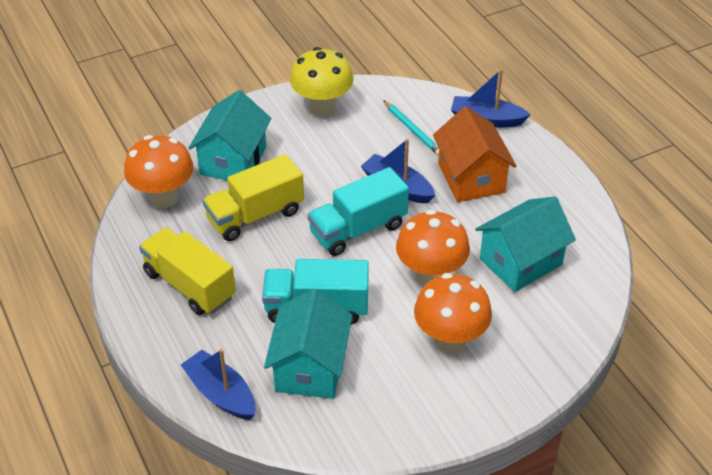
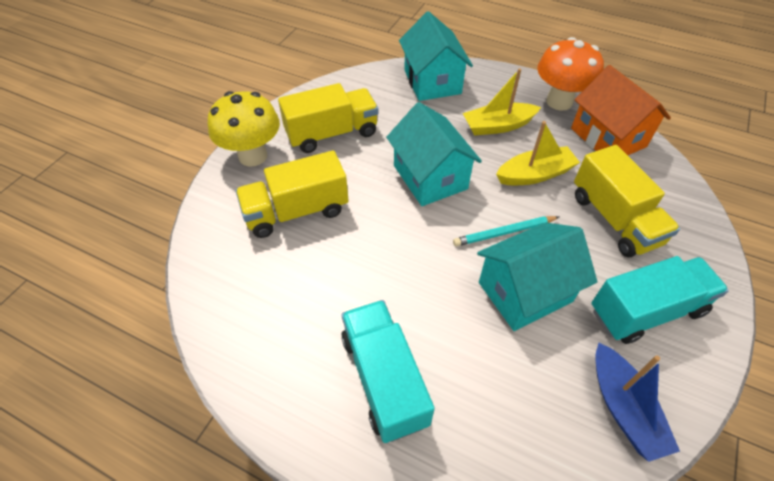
blue boat: 3 -> 1
orange mushroom: 3 -> 1
yellow boat: 0 -> 2
yellow truck: 2 -> 3

